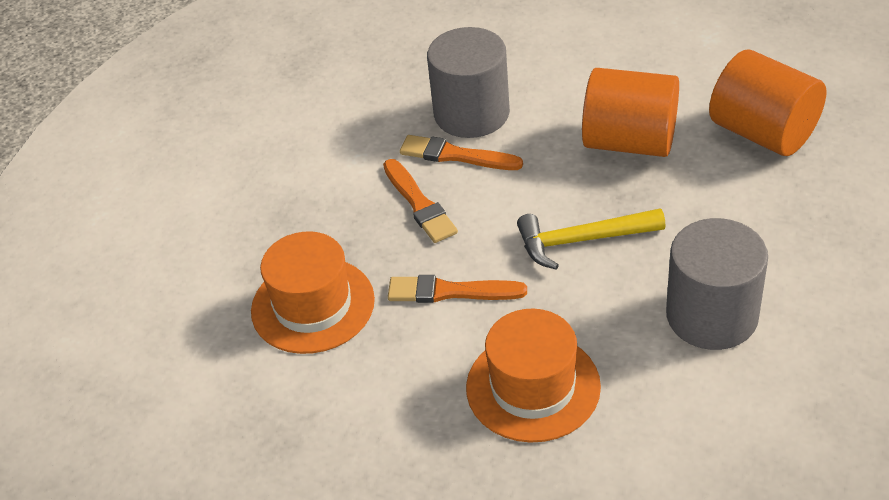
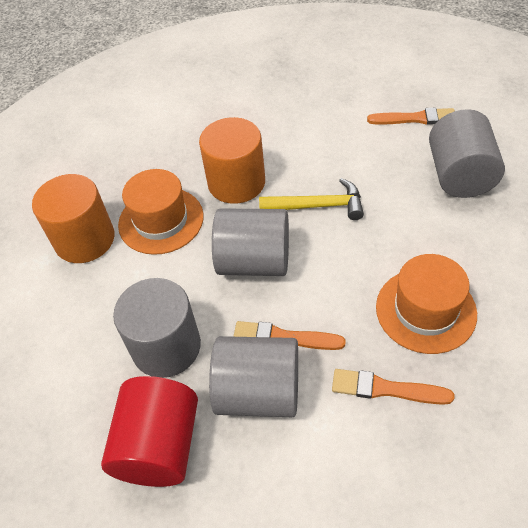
grey cylinder: 2 -> 4
red cylinder: 0 -> 1

